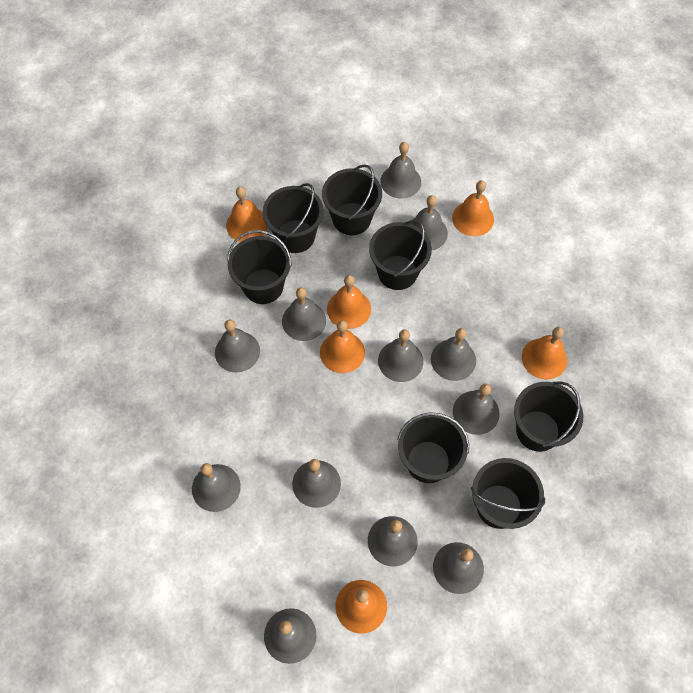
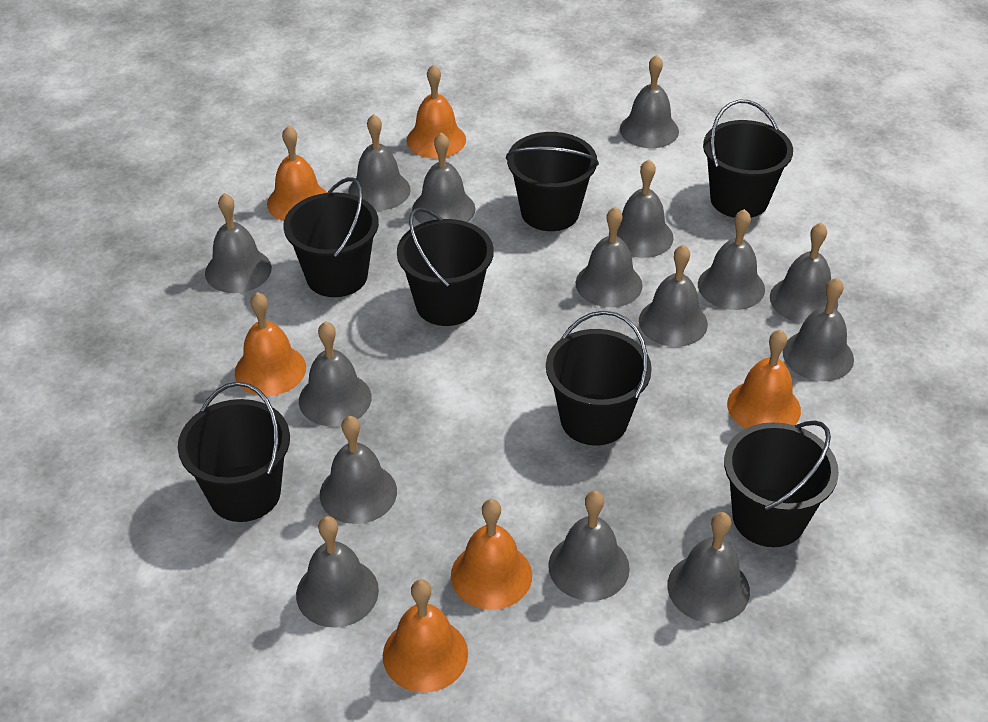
grey bell: 12 -> 15

